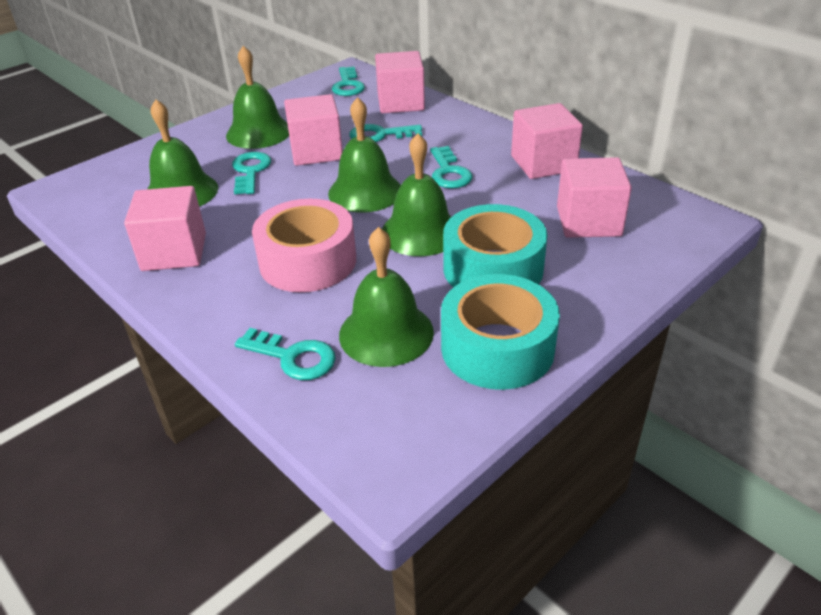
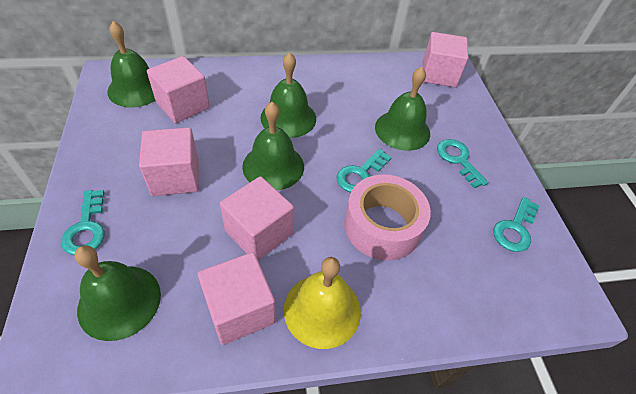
turquoise key: 5 -> 4
turquoise tape: 2 -> 0
yellow bell: 0 -> 1

